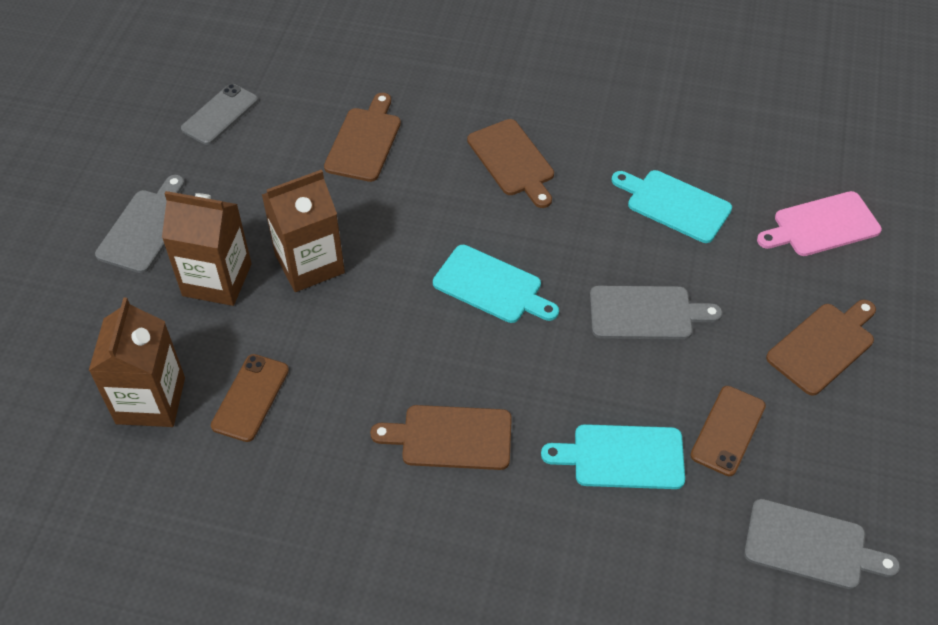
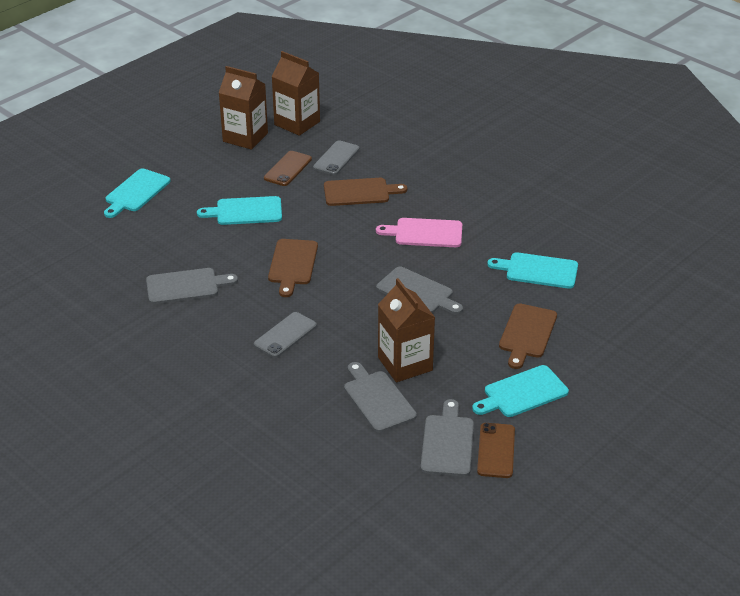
brown cutting board: 4 -> 3
grey cutting board: 3 -> 4
grey phone: 1 -> 2
turquoise cutting board: 3 -> 4

